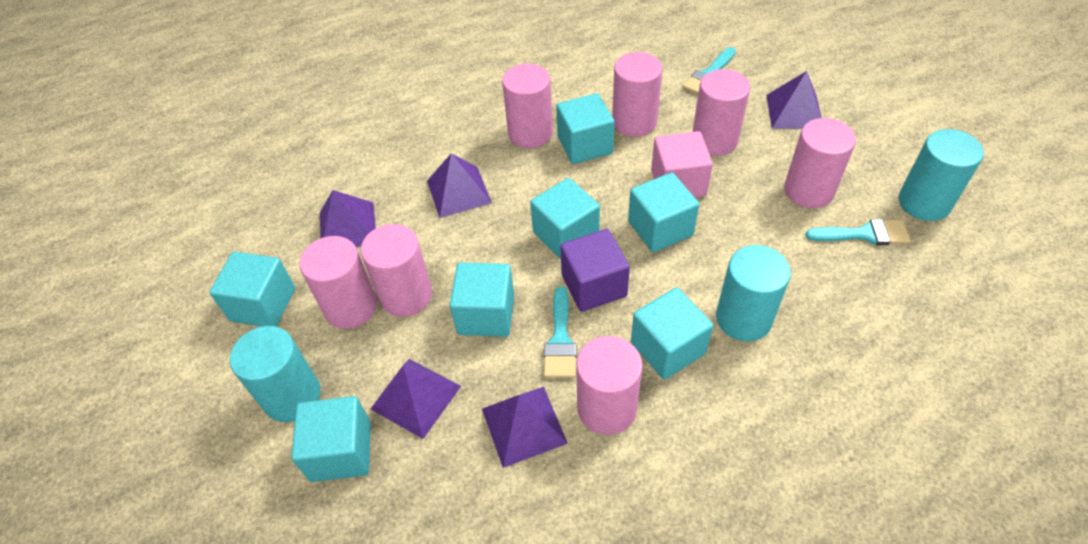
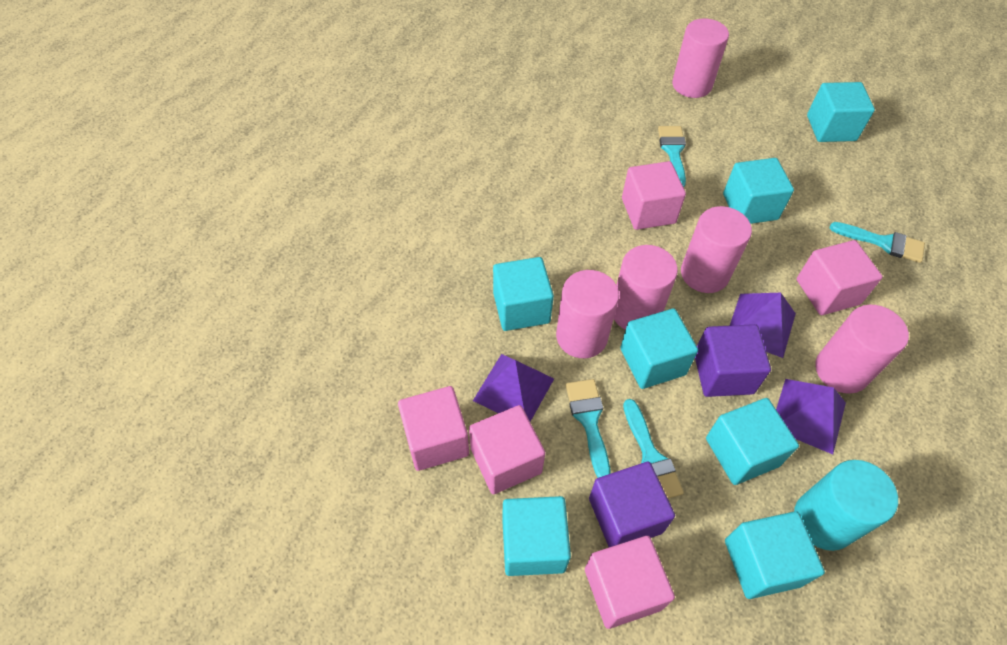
pink cube: 1 -> 5
pink cylinder: 7 -> 5
purple cube: 1 -> 2
purple pyramid: 5 -> 3
turquoise brush: 3 -> 4
turquoise cylinder: 3 -> 1

